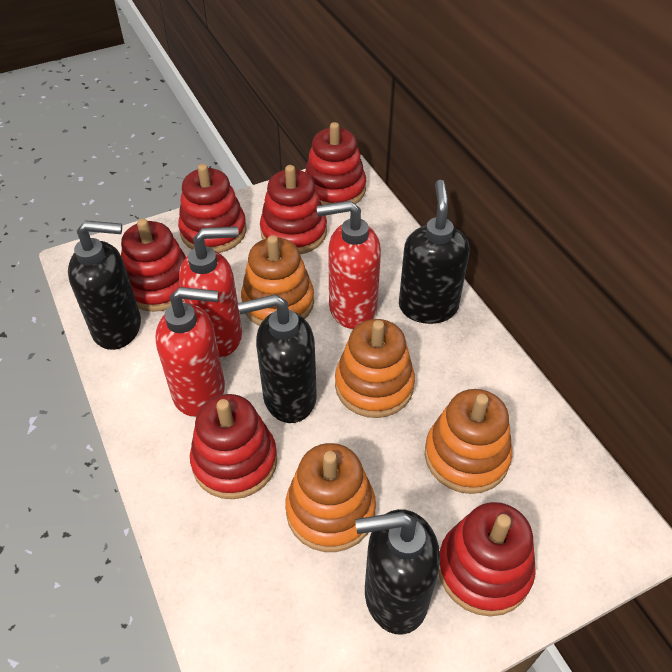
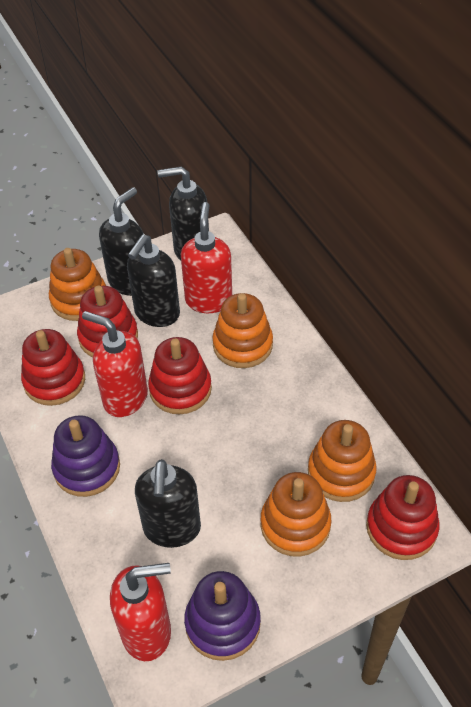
purple stacking toy: 0 -> 2
red stacking toy: 6 -> 4

